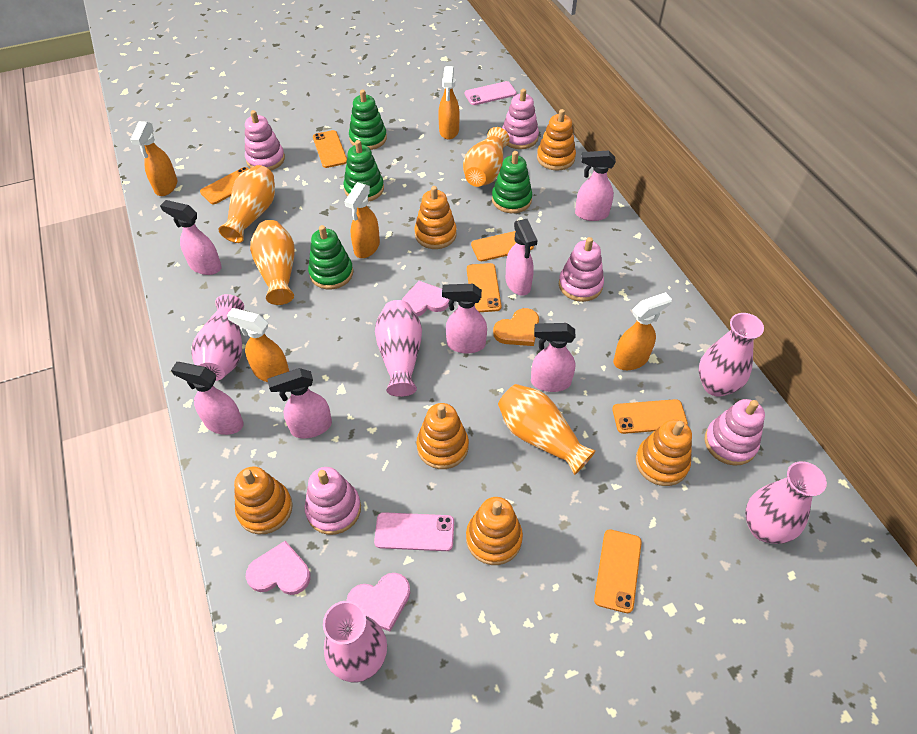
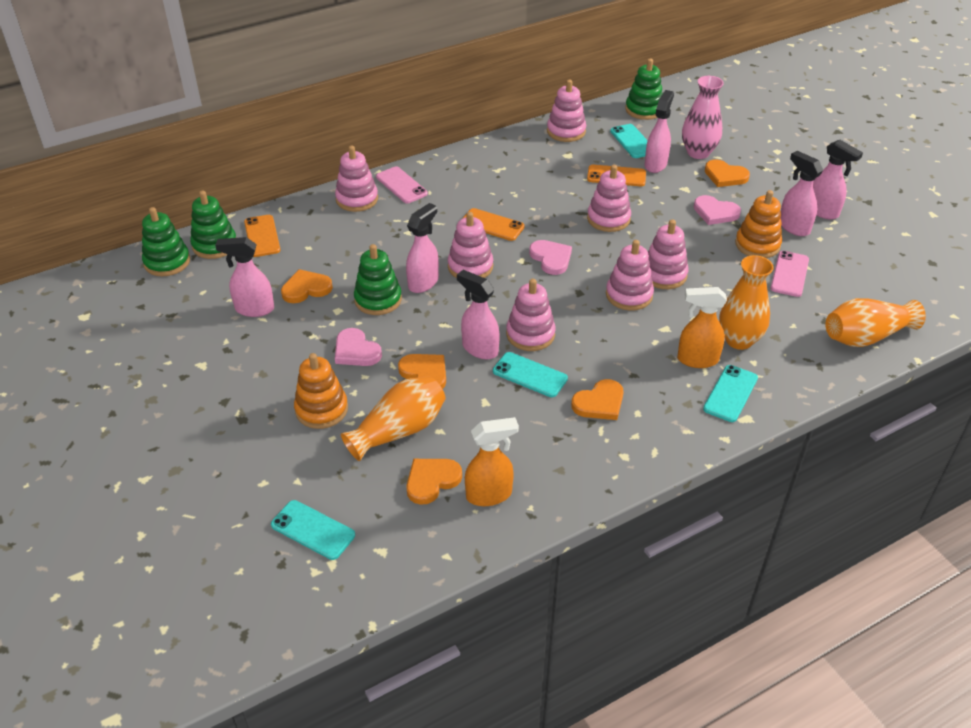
orange heart: 1 -> 5
orange phone: 6 -> 3
orange spray bottle: 5 -> 2
orange stacking toy: 6 -> 2
orange vase: 4 -> 3
pink spray bottle: 7 -> 6
pink stacking toy: 5 -> 7
pink vase: 5 -> 1
turquoise phone: 0 -> 4

